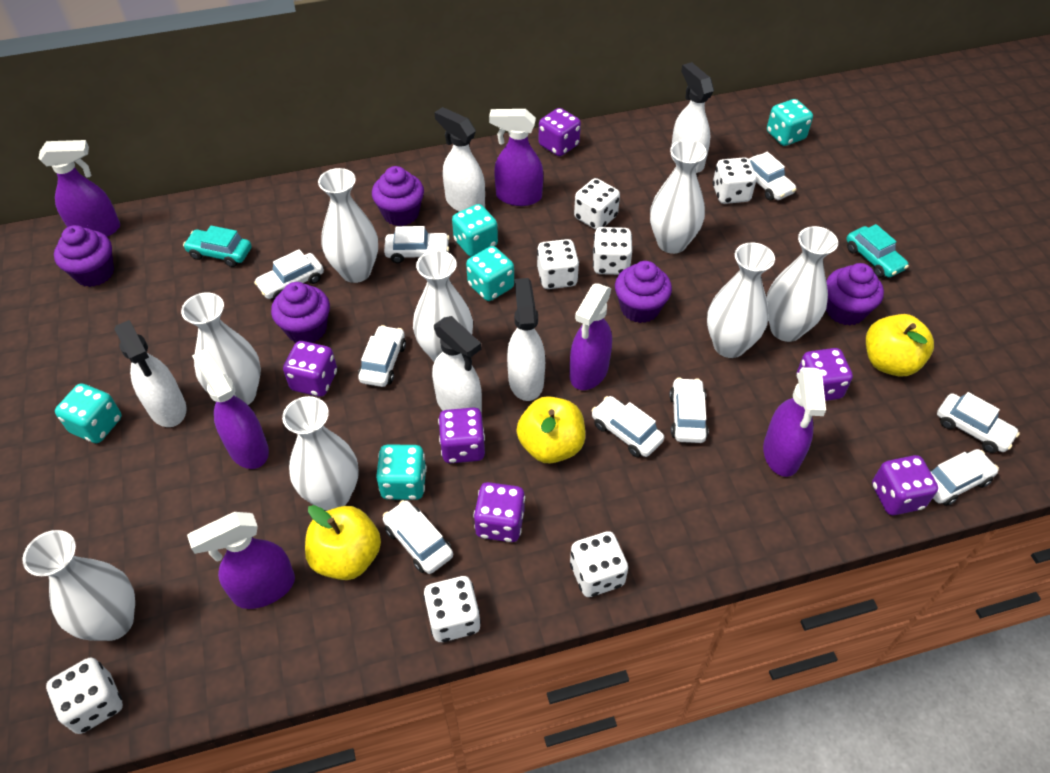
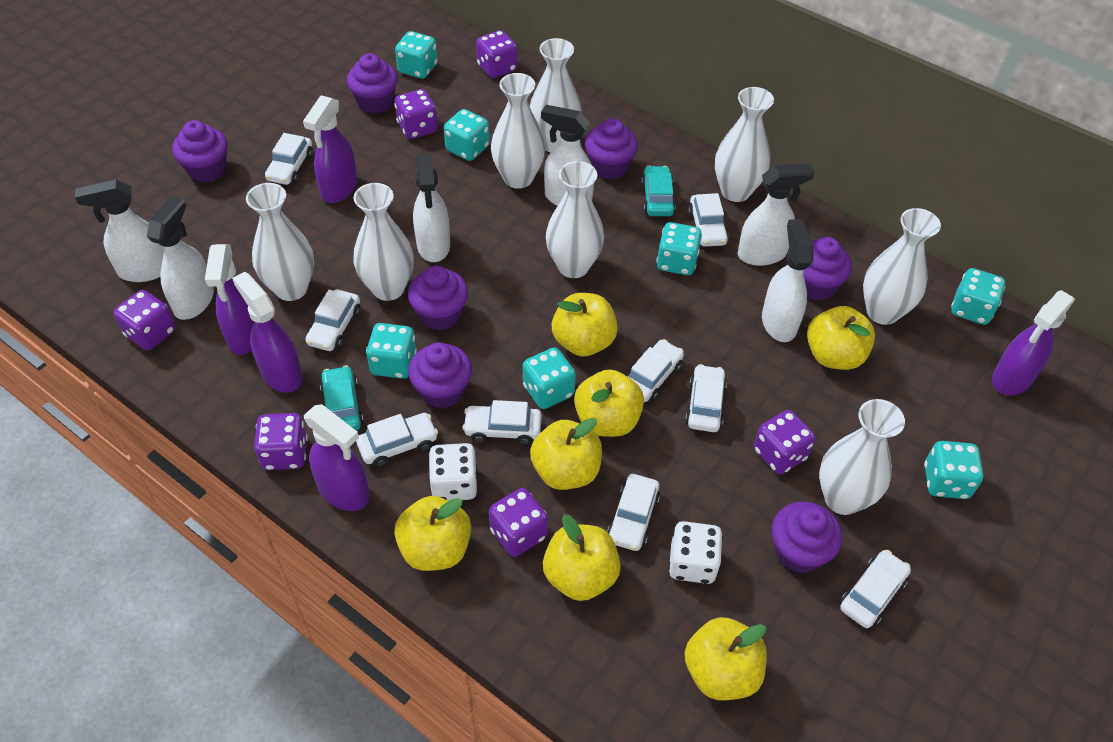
purple cupcake: 5 -> 7
purple spray bottle: 6 -> 5
turquoise dice: 5 -> 7
white dice: 7 -> 2
white spray bottle: 5 -> 6
yellow apple: 3 -> 7

